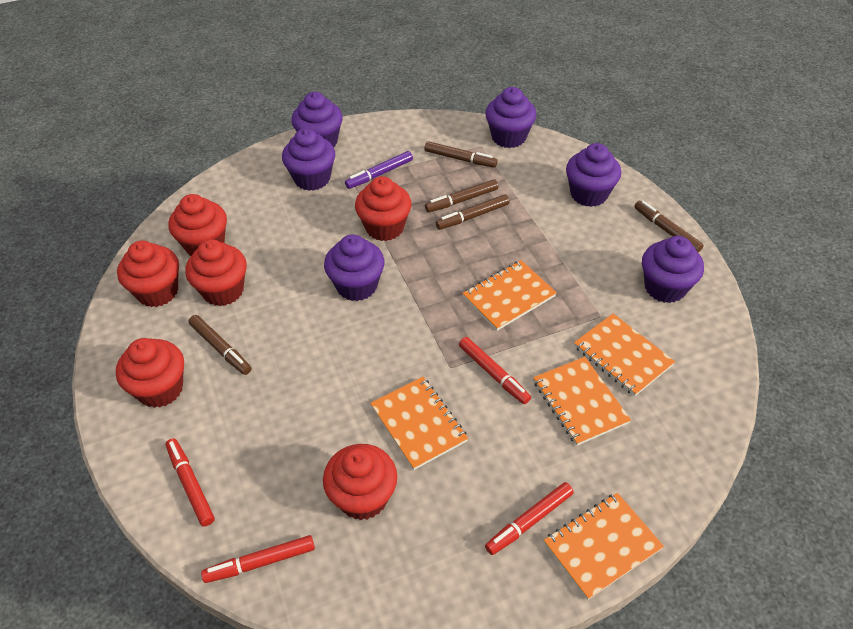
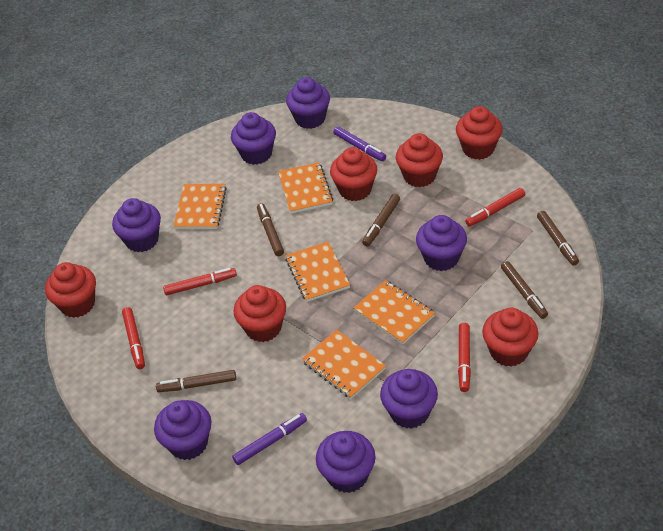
purple cupcake: 6 -> 7
purple marker: 1 -> 2

